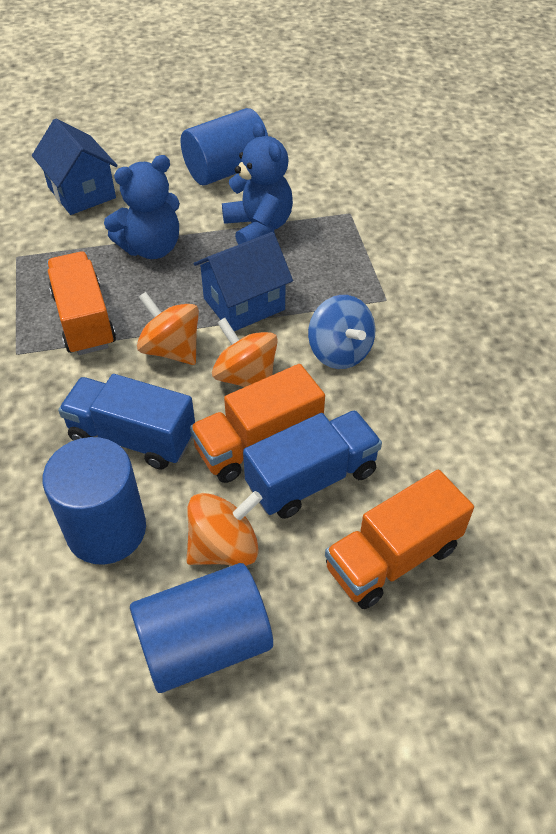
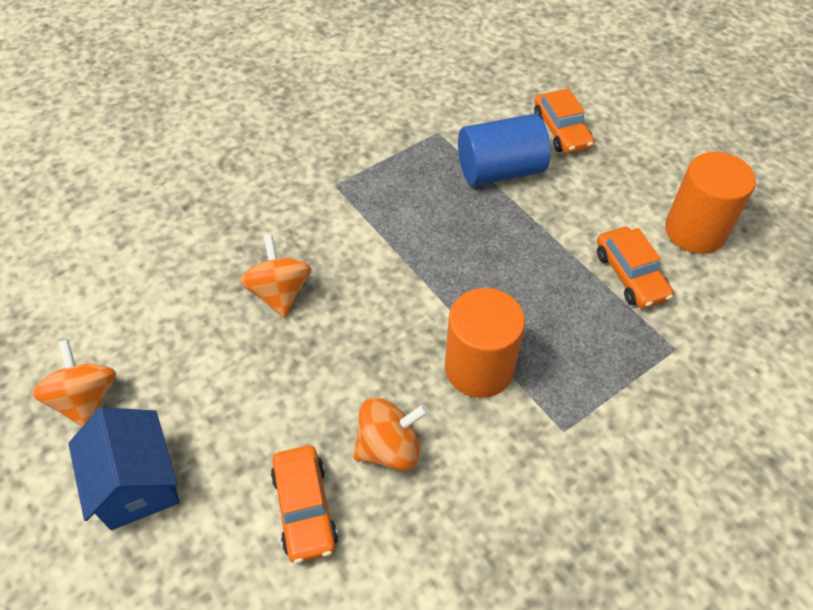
blue cylinder: 3 -> 1
blue house: 2 -> 1
blue spinning top: 1 -> 0
blue teddy bear: 2 -> 0
blue truck: 2 -> 0
orange car: 0 -> 3
orange cylinder: 0 -> 2
orange truck: 3 -> 0

